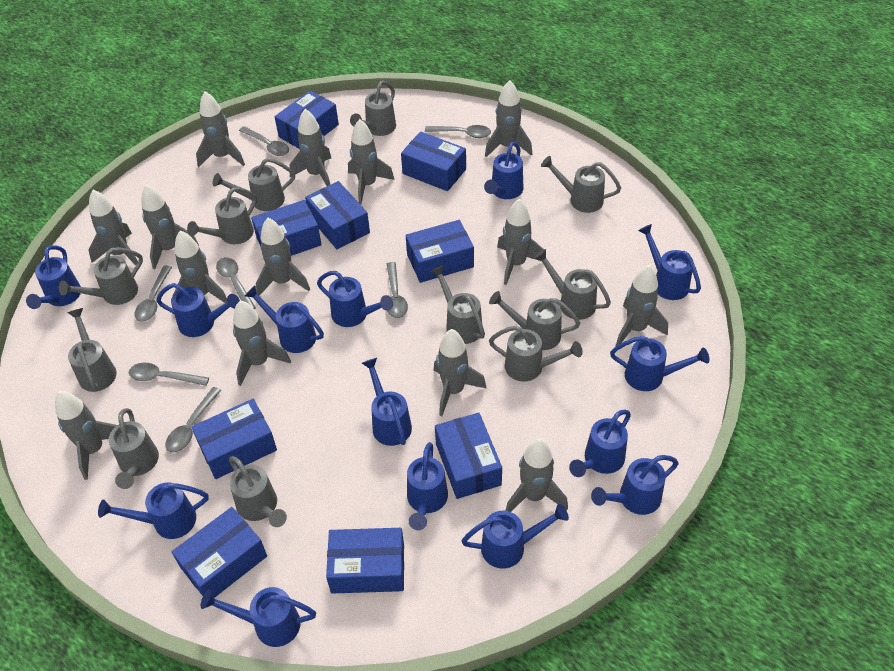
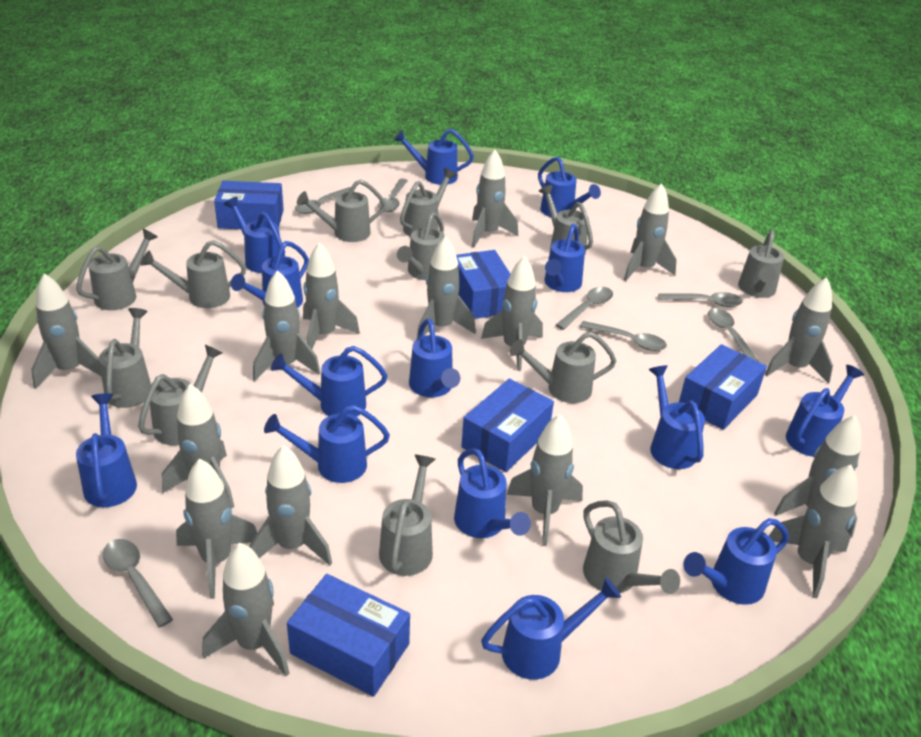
blue box: 9 -> 5
grey rocket: 14 -> 15

